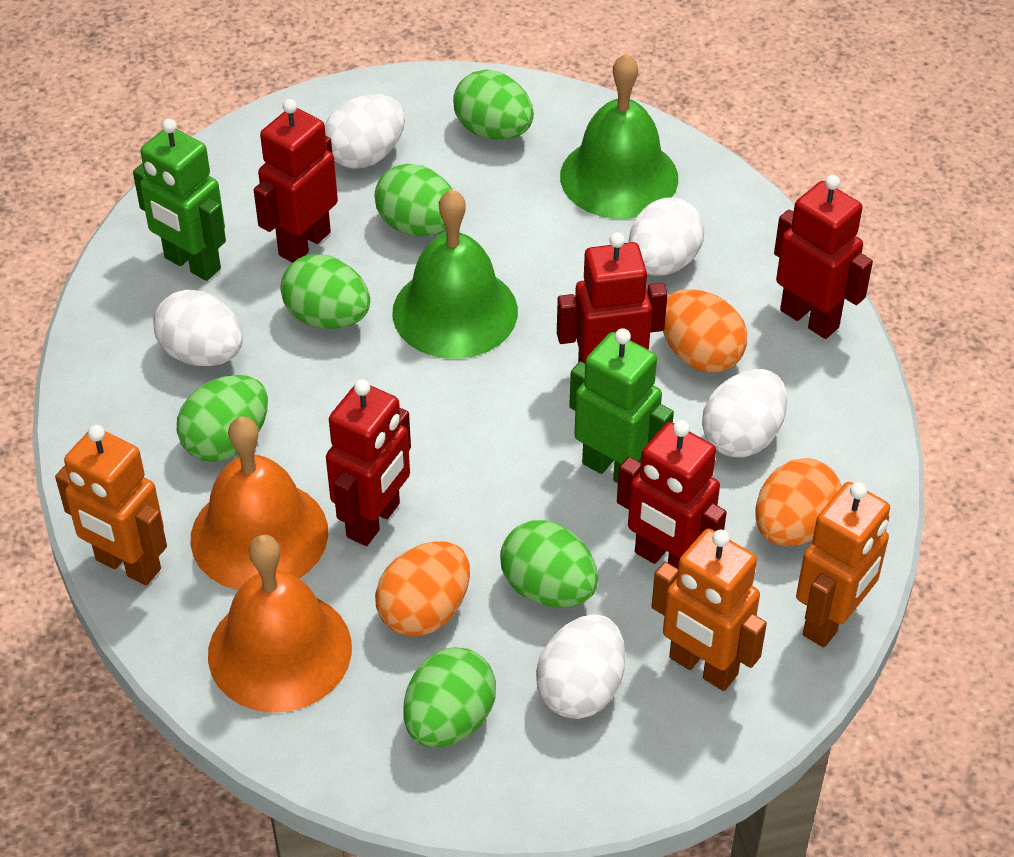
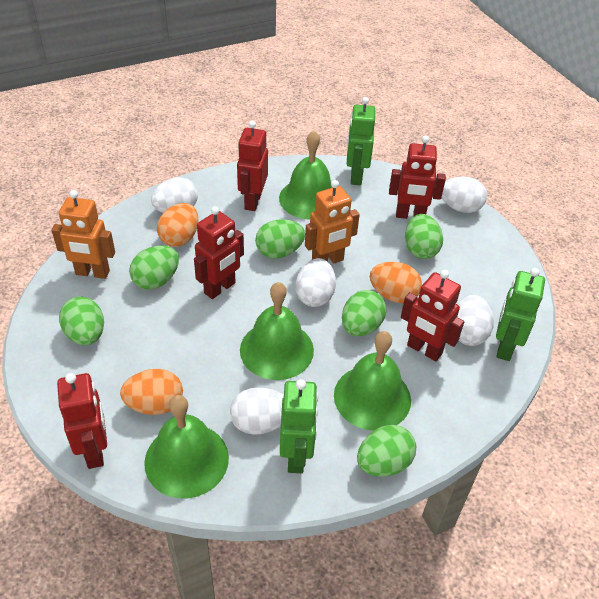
green bell: 2 -> 4
green robot: 2 -> 3
orange bell: 2 -> 0
orange robot: 3 -> 2

